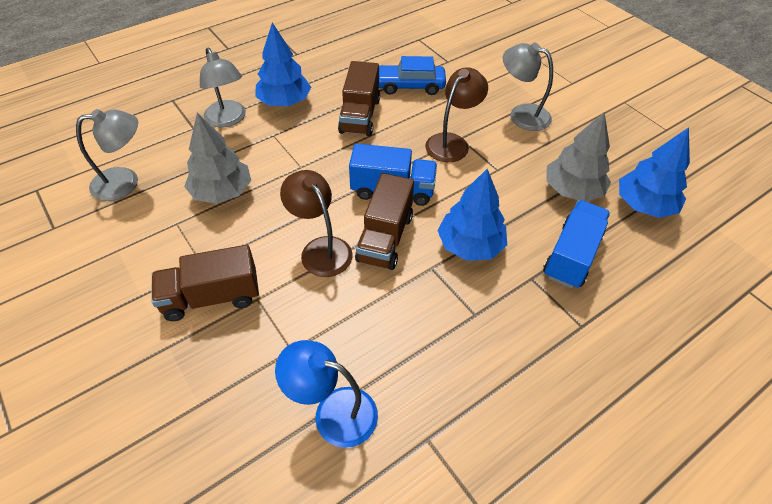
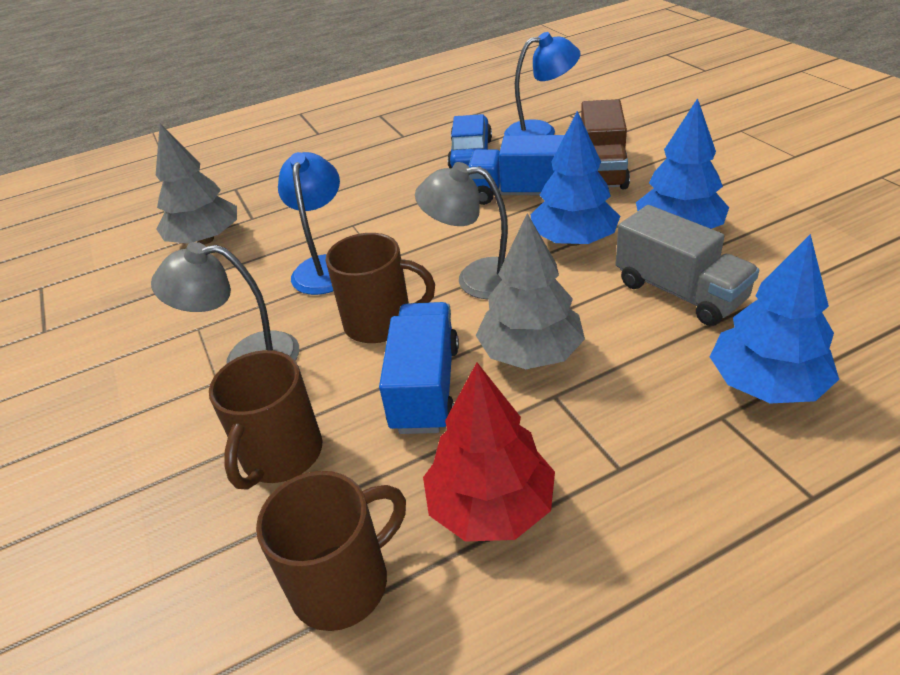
blue lamp: 1 -> 2
brown lamp: 2 -> 0
brown mug: 0 -> 3
brown truck: 3 -> 1
grey lamp: 3 -> 2
grey truck: 0 -> 1
red tree: 0 -> 1

